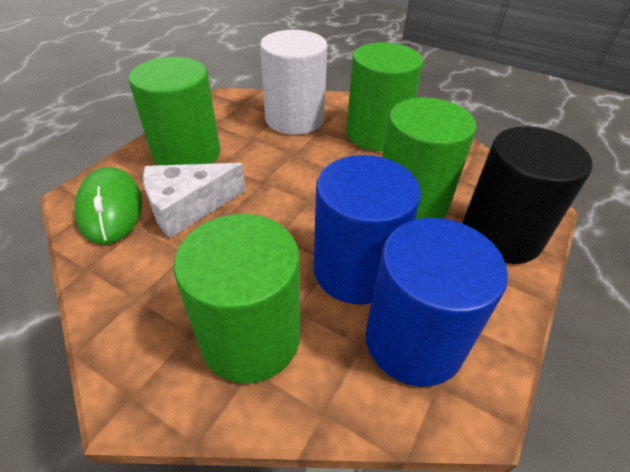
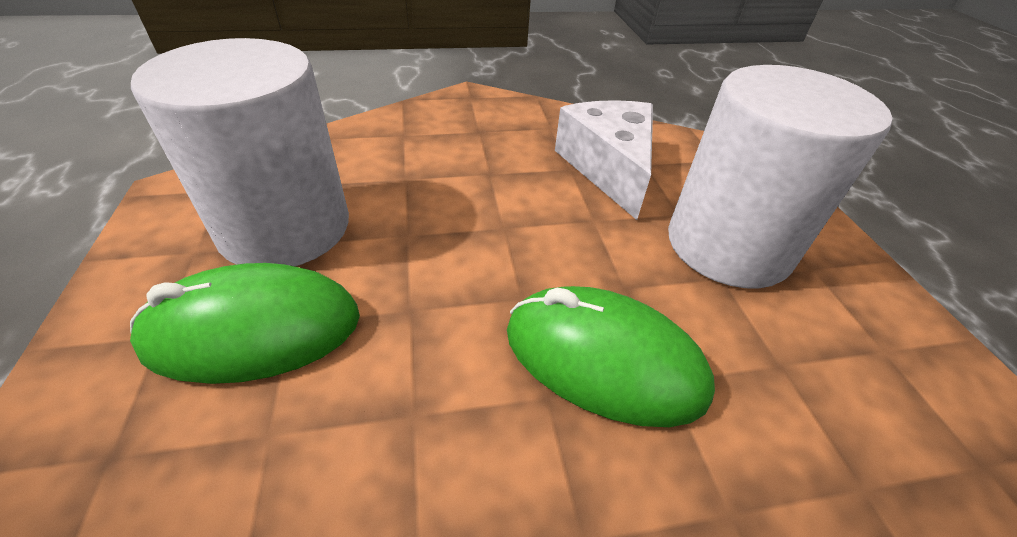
black cylinder: 1 -> 0
blue cylinder: 2 -> 0
green cylinder: 4 -> 0
green mouse: 1 -> 2
white cylinder: 1 -> 2

